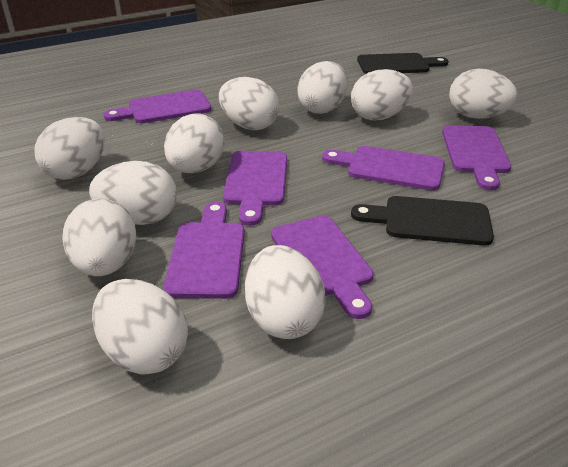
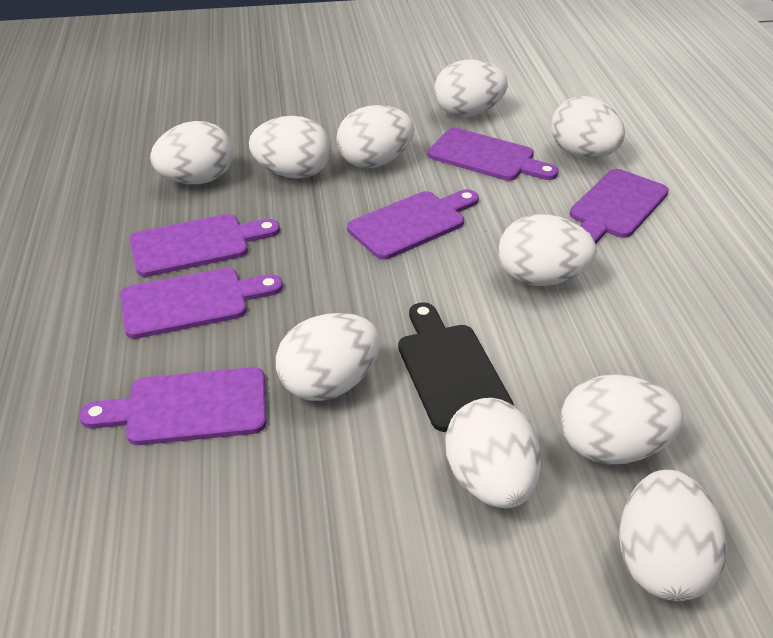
black cutting board: 2 -> 1

